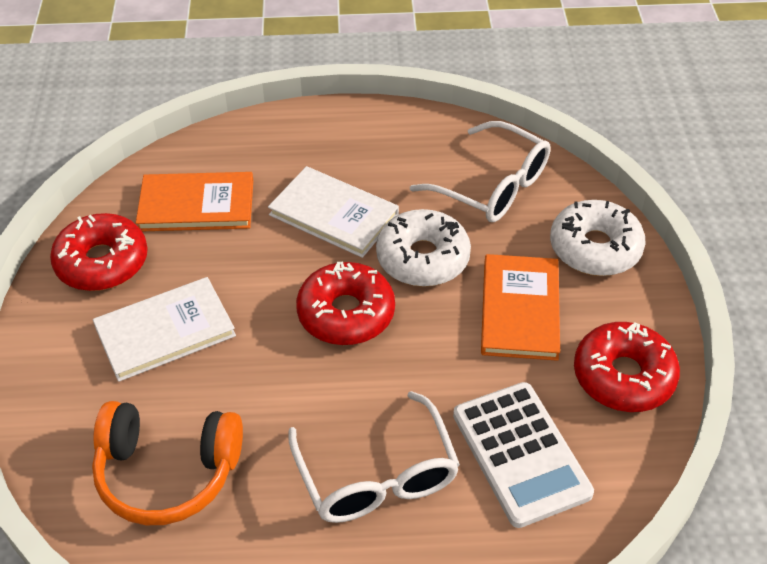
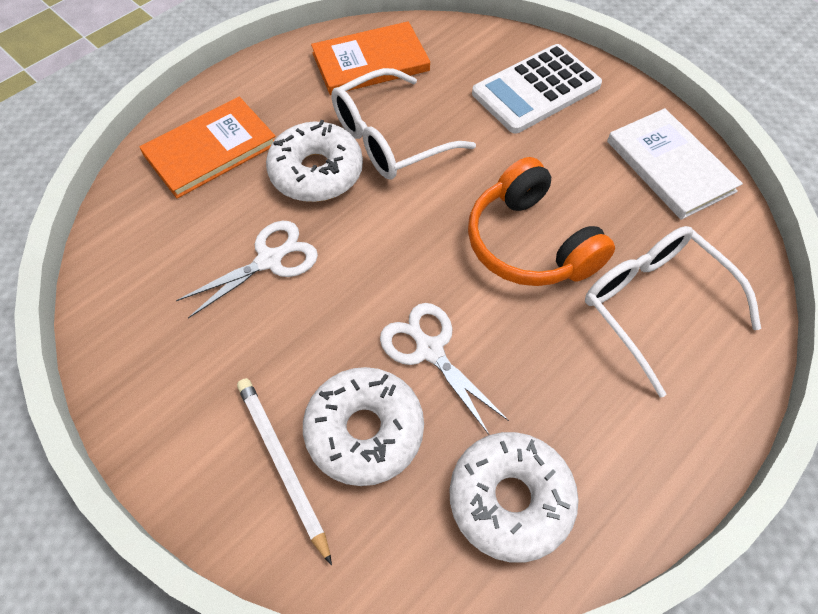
red donut: 3 -> 0
white book: 2 -> 1
white donut: 2 -> 3
white pencil: 0 -> 1
white scissors: 0 -> 2

